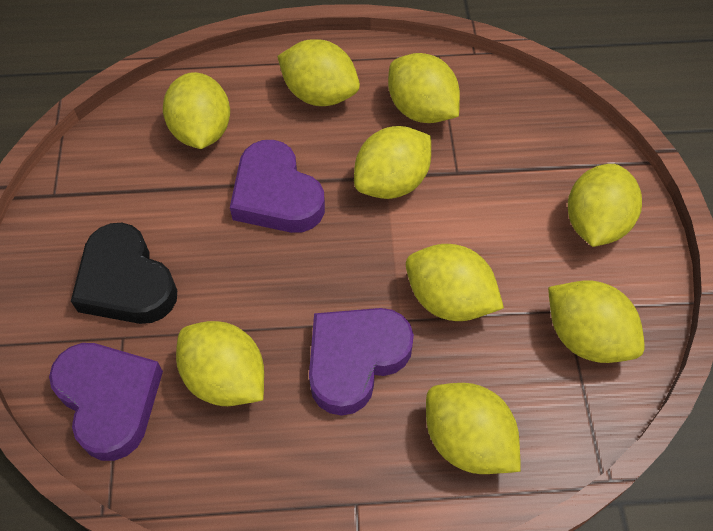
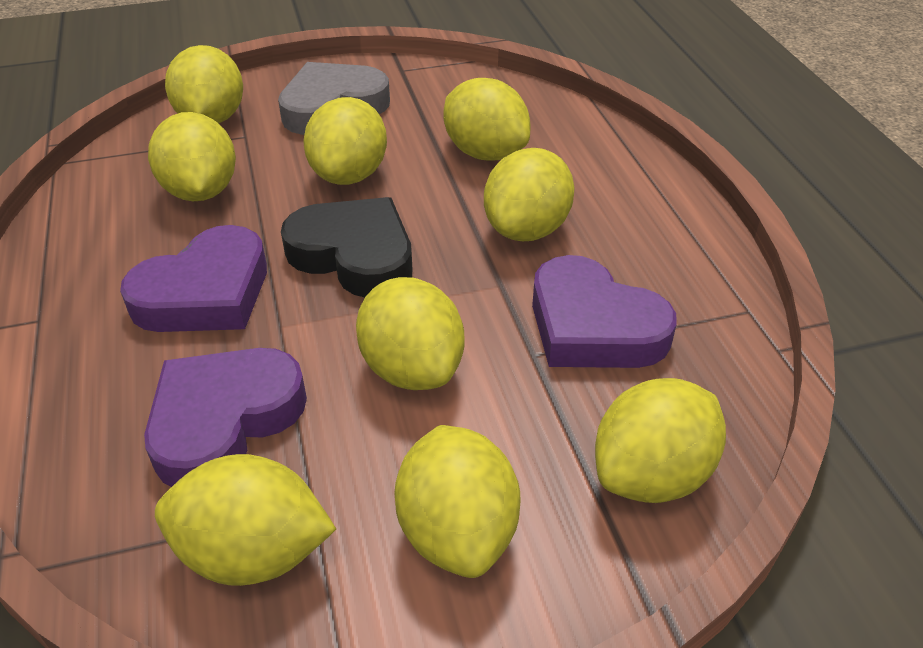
grey heart: 0 -> 1

